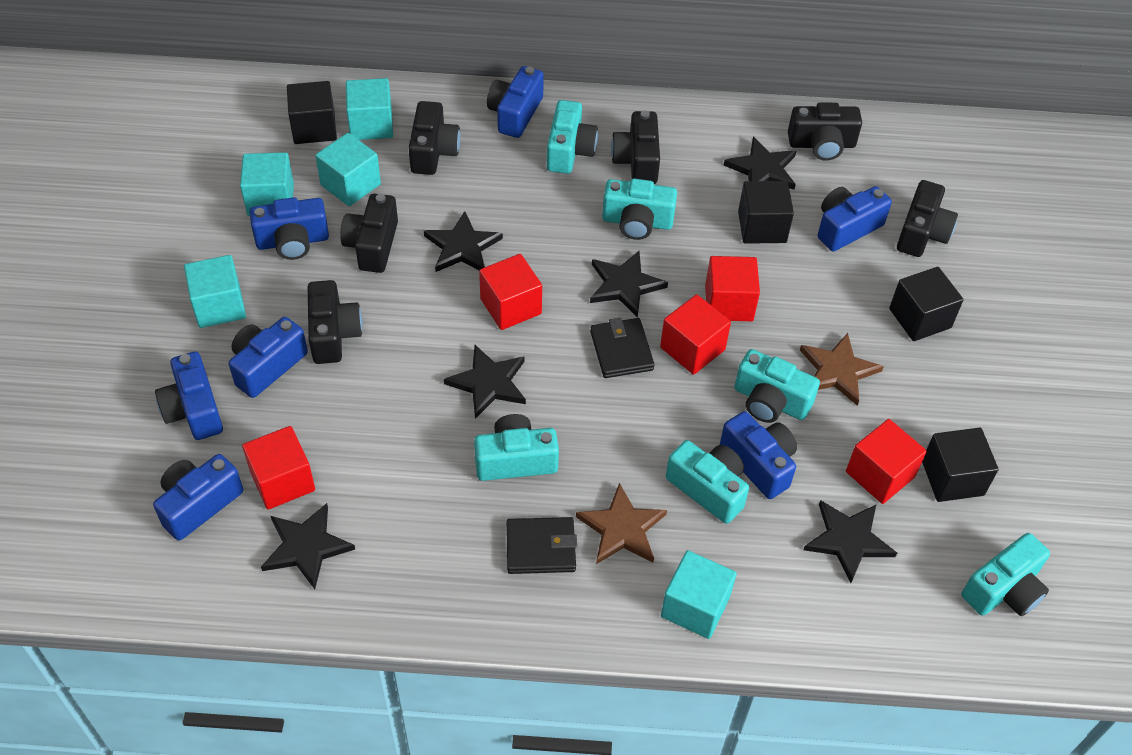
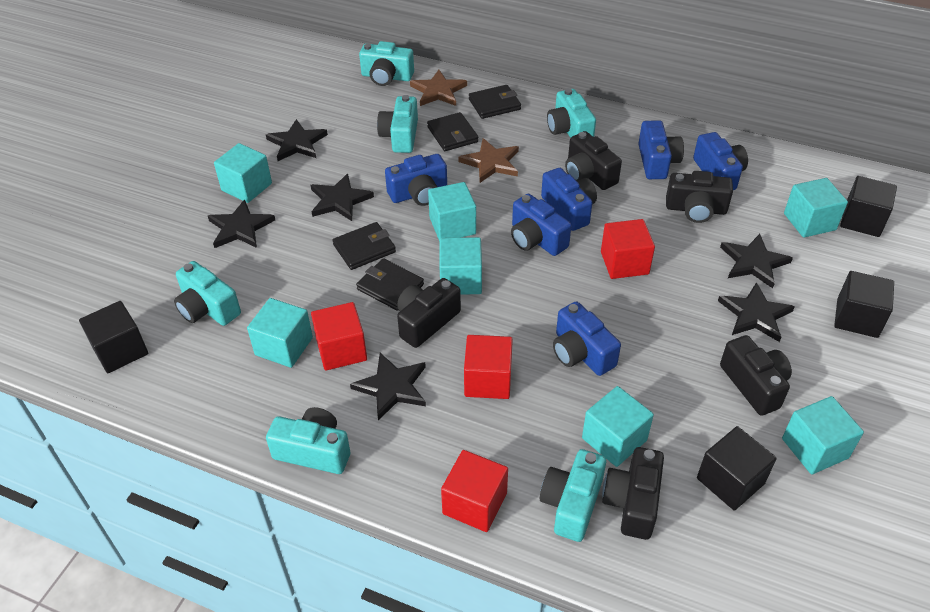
black camera: 6 -> 5
black wallet: 2 -> 4
blue camera: 7 -> 6
red cube: 5 -> 4
turquoise cube: 5 -> 7

